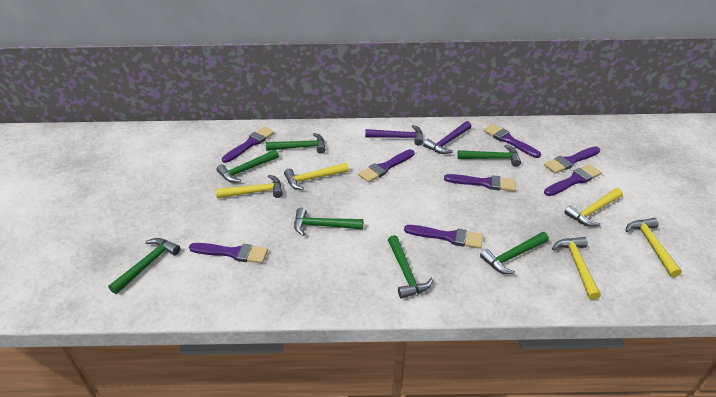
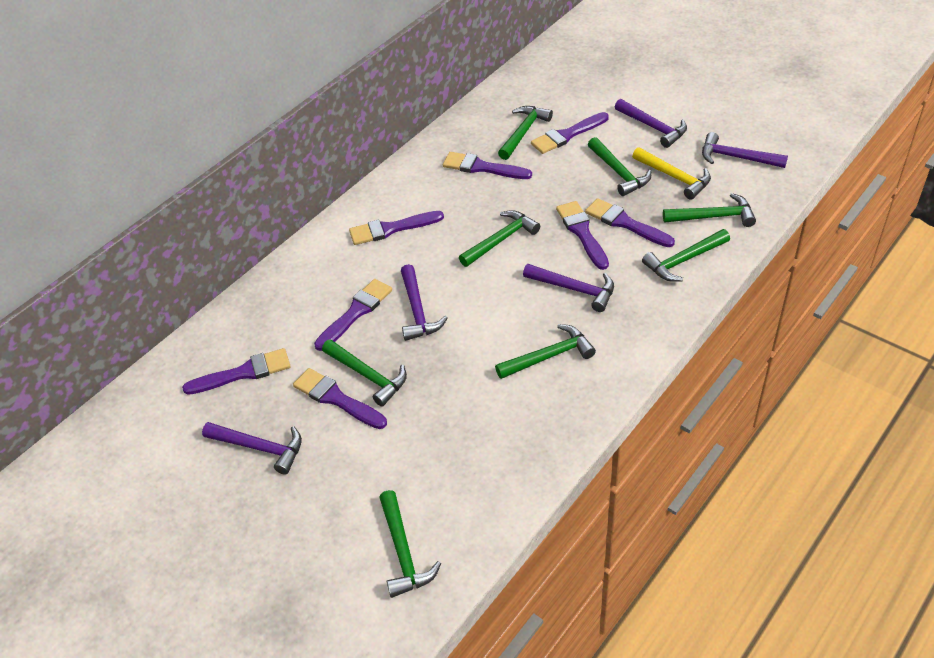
green hammer: 7 -> 8
purple hammer: 2 -> 5
yellow hammer: 5 -> 1

